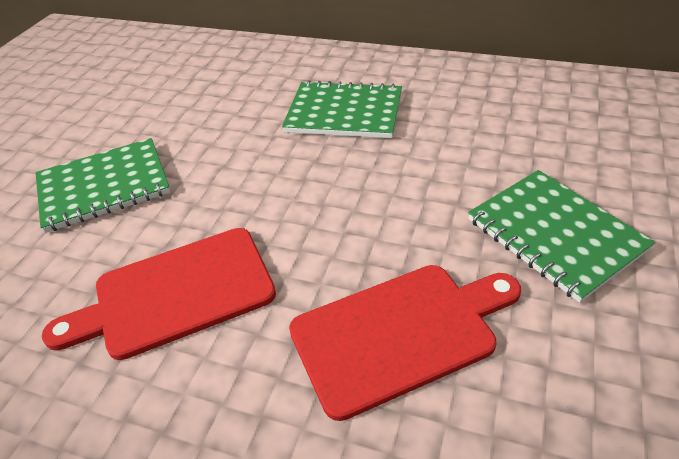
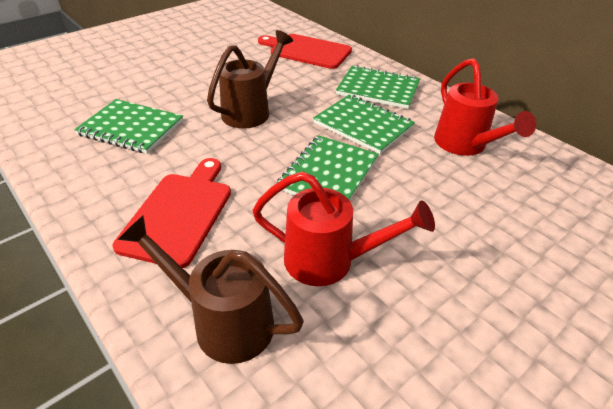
brown watering can: 0 -> 2
green notebook: 3 -> 4
red watering can: 0 -> 2

